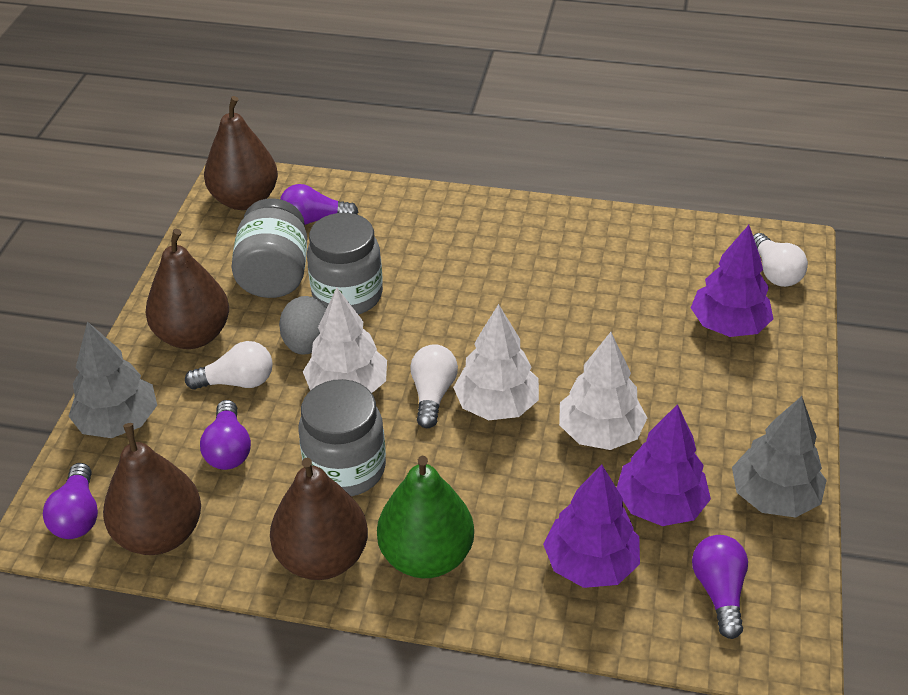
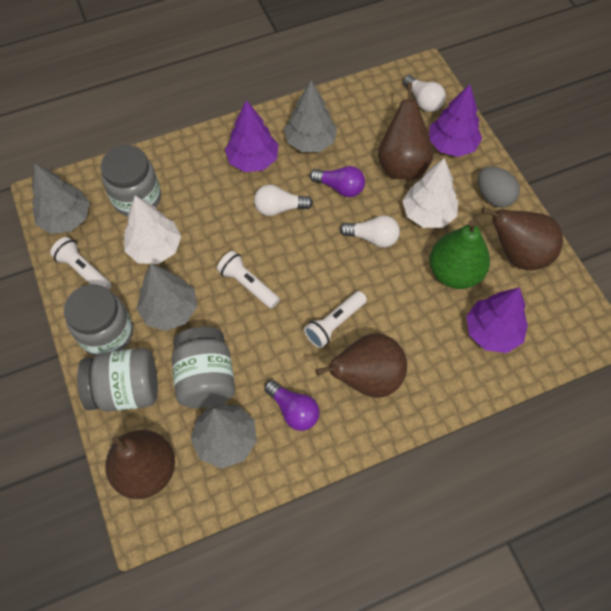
grey jar: 3 -> 4
grey tree: 2 -> 4
purple light bulb: 4 -> 2
white flashlight: 0 -> 3
white tree: 3 -> 2

